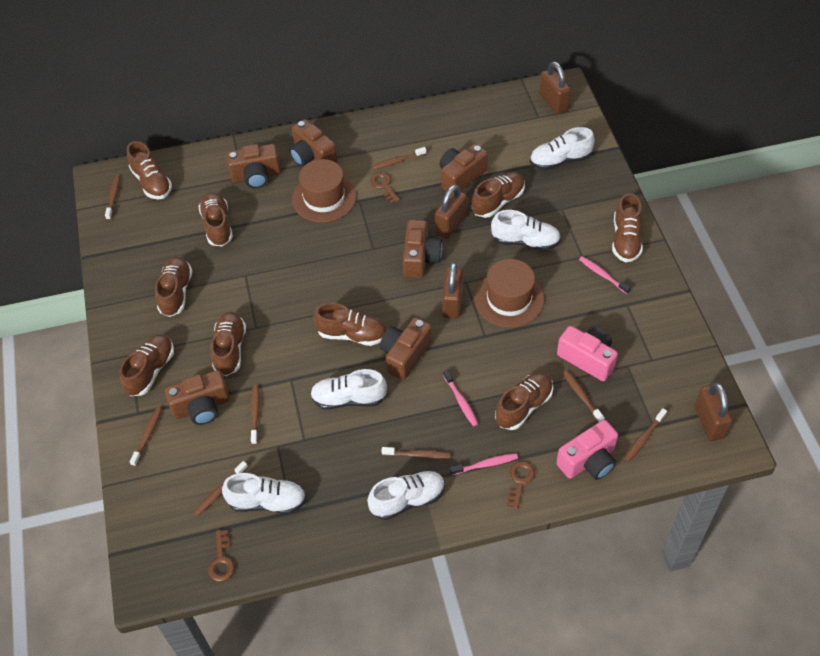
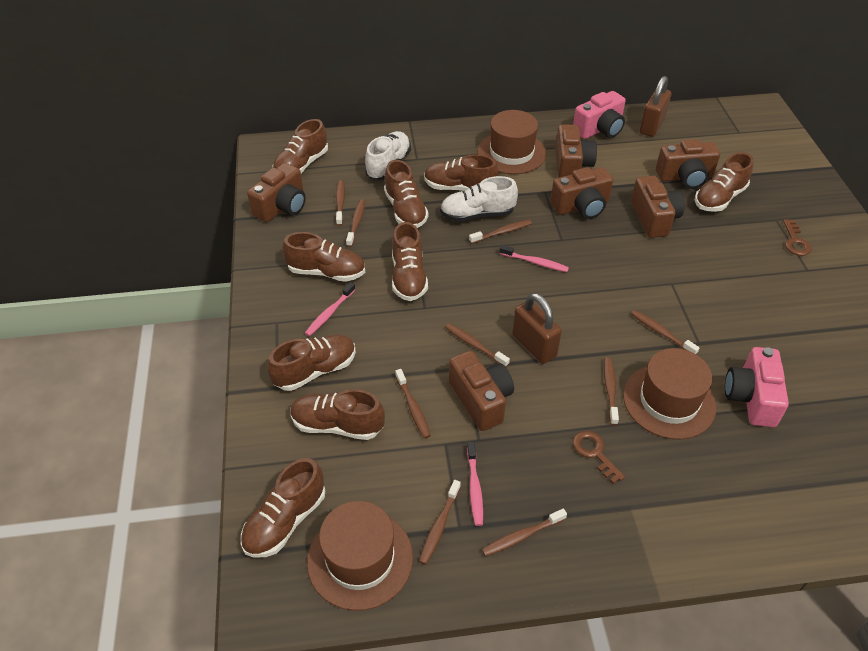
brown hat: 2 -> 3
brown key: 3 -> 2
brown padlock: 4 -> 2
brown toothbrush: 8 -> 9
white shoe: 5 -> 2

